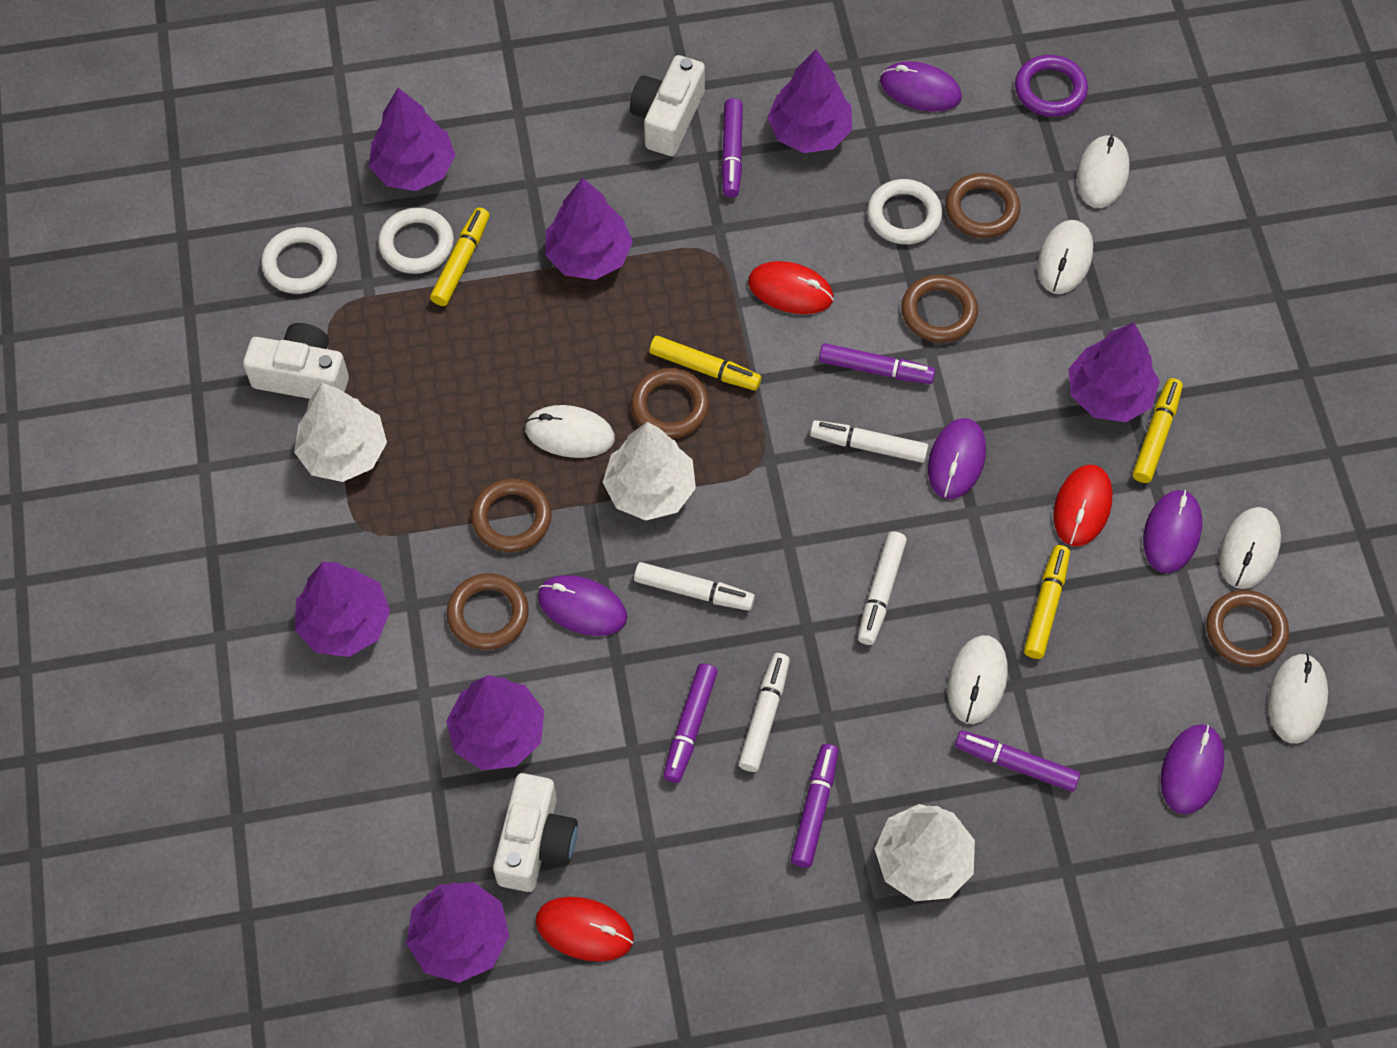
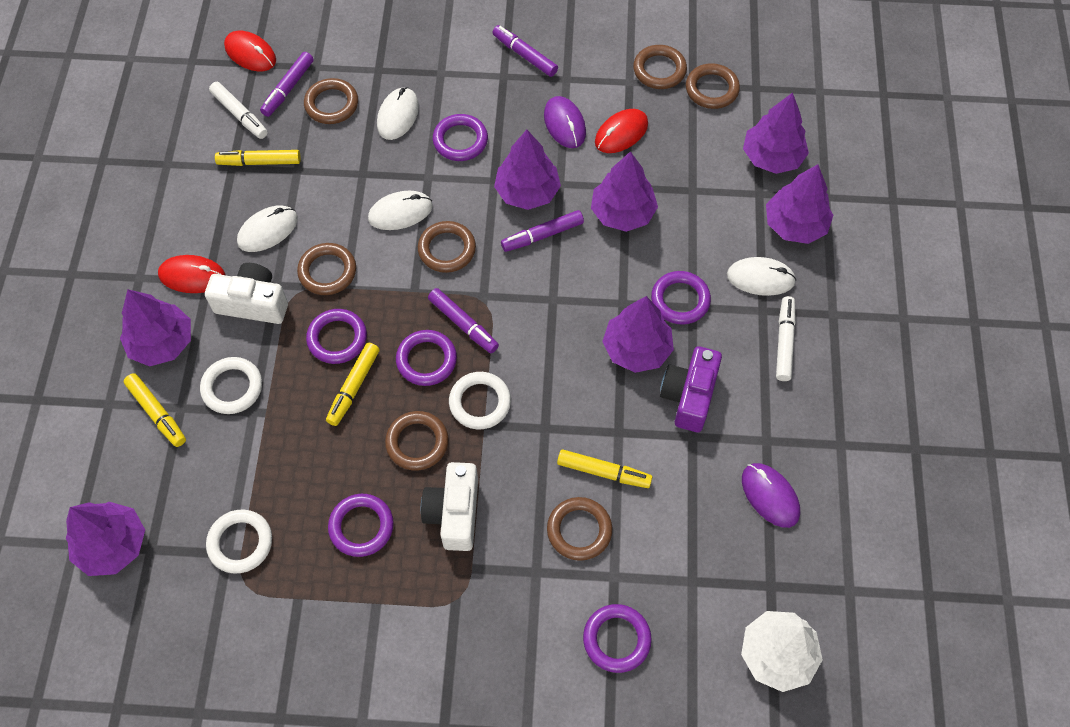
brown ring: 6 -> 7
purple camera: 0 -> 1
purple marker: 5 -> 4
purple mouse: 5 -> 2
purple ring: 1 -> 6
white camera: 3 -> 2
white marker: 4 -> 2
white mouse: 6 -> 4
white tree: 3 -> 1

